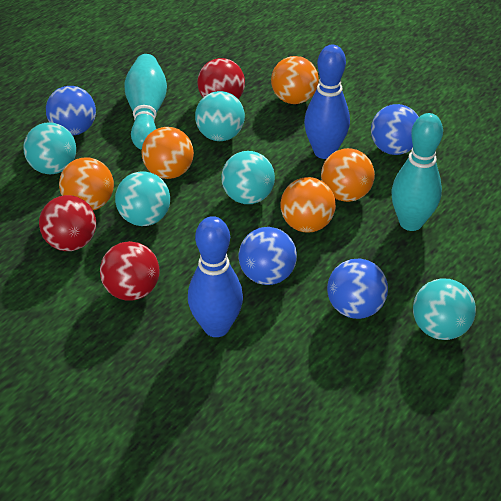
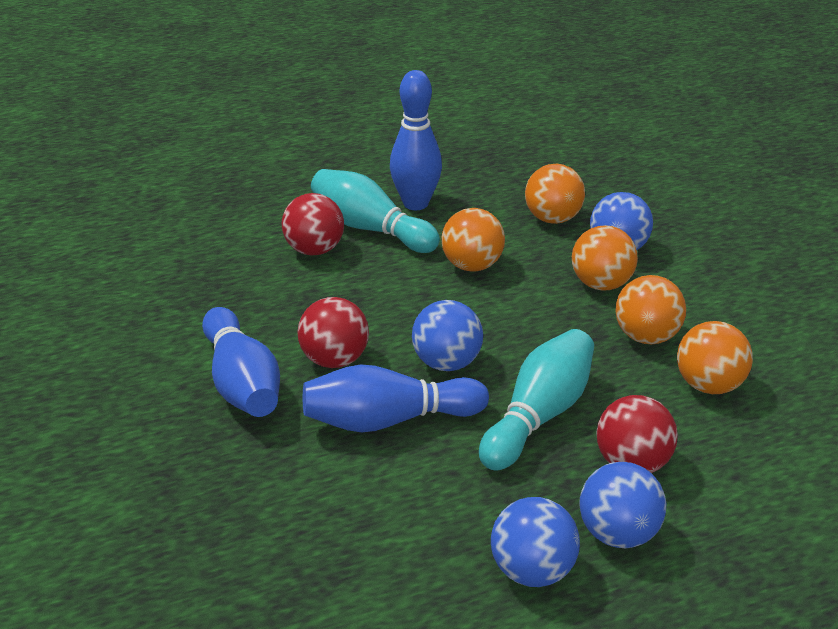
blue bowling pin: 2 -> 3
turquoise ball: 5 -> 0

